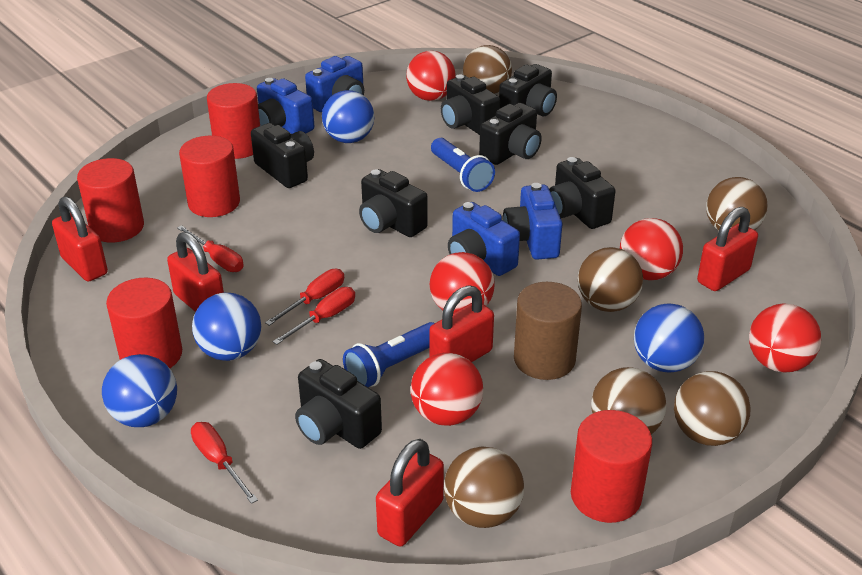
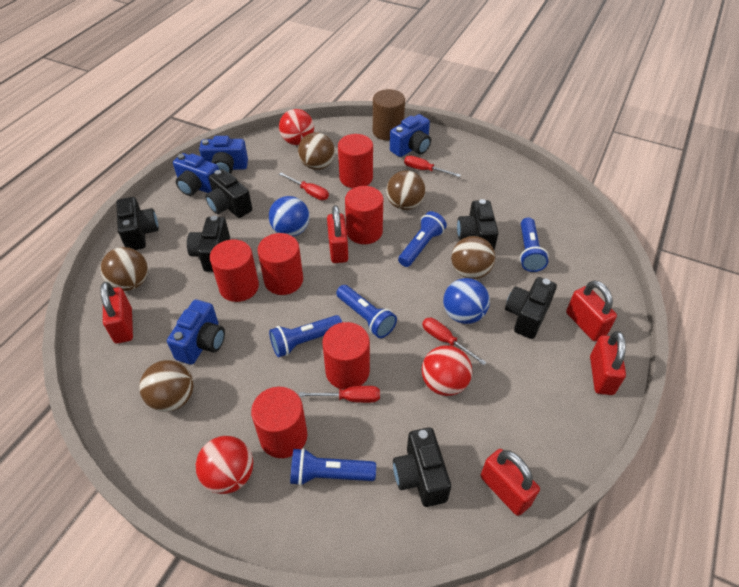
black camera: 7 -> 6
blue ball: 4 -> 2
blue flashlight: 2 -> 5
brown ball: 6 -> 5
red ball: 5 -> 3
red cylinder: 5 -> 6

